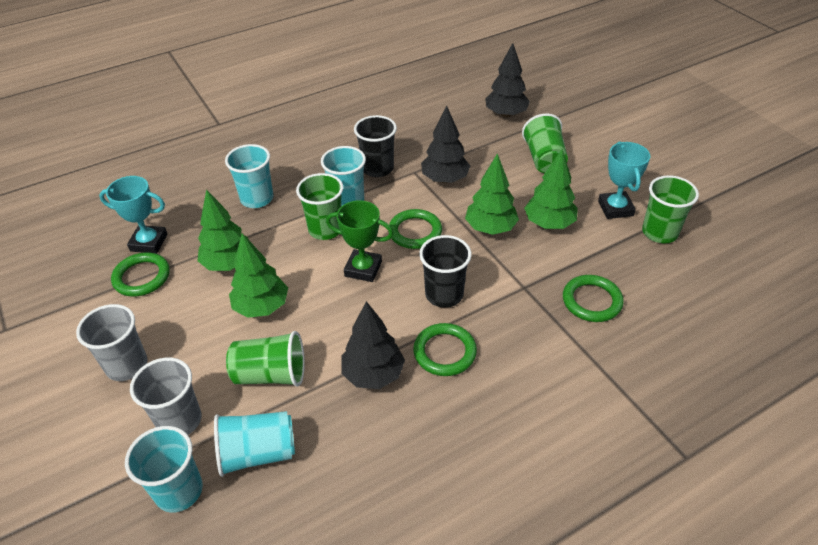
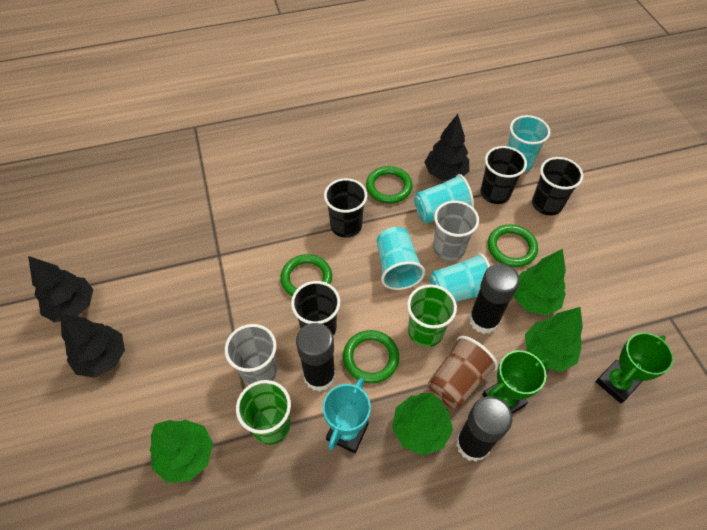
black cup: 2 -> 4
black glue stick: 0 -> 3
brown cup: 0 -> 1
green cup: 4 -> 2
green trophy: 1 -> 2
turquoise trophy: 2 -> 1

